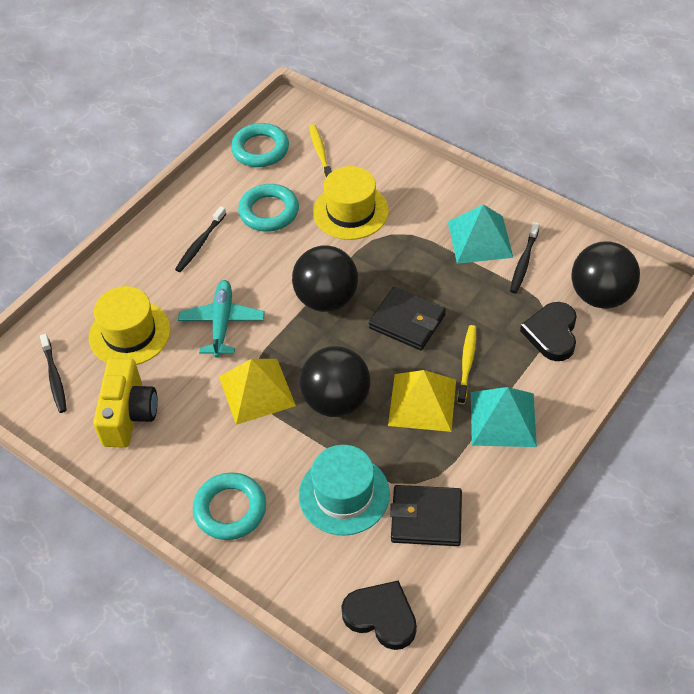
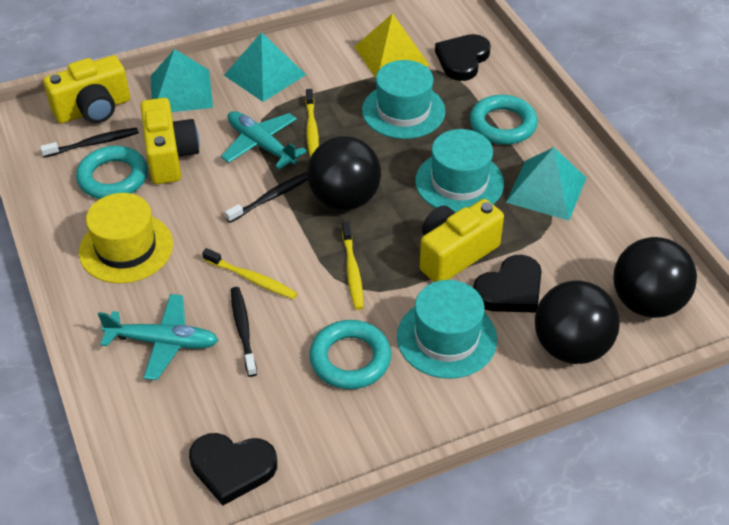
black heart: 2 -> 3
black wallet: 2 -> 0
turquoise hat: 1 -> 3
turquoise plane: 1 -> 2
turquoise pyramid: 2 -> 3
yellow camera: 1 -> 3
yellow hat: 2 -> 1
yellow pyramid: 2 -> 1
yellow toothbrush: 2 -> 3

